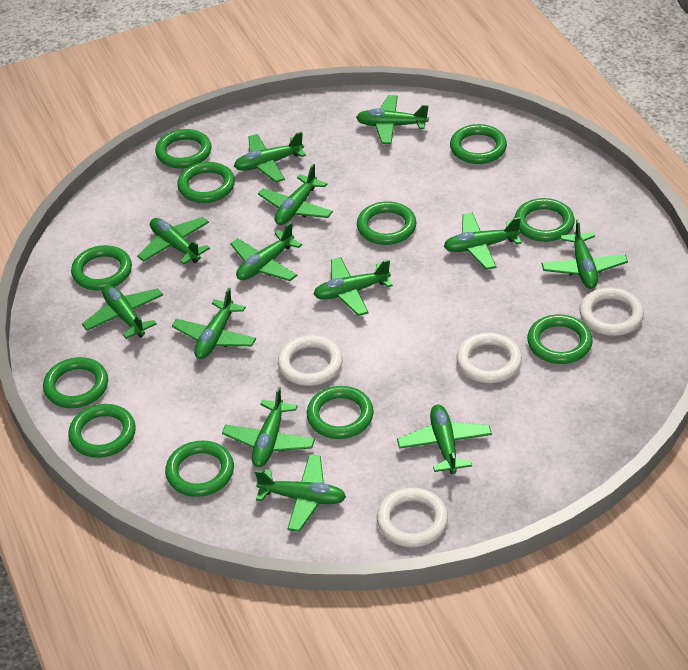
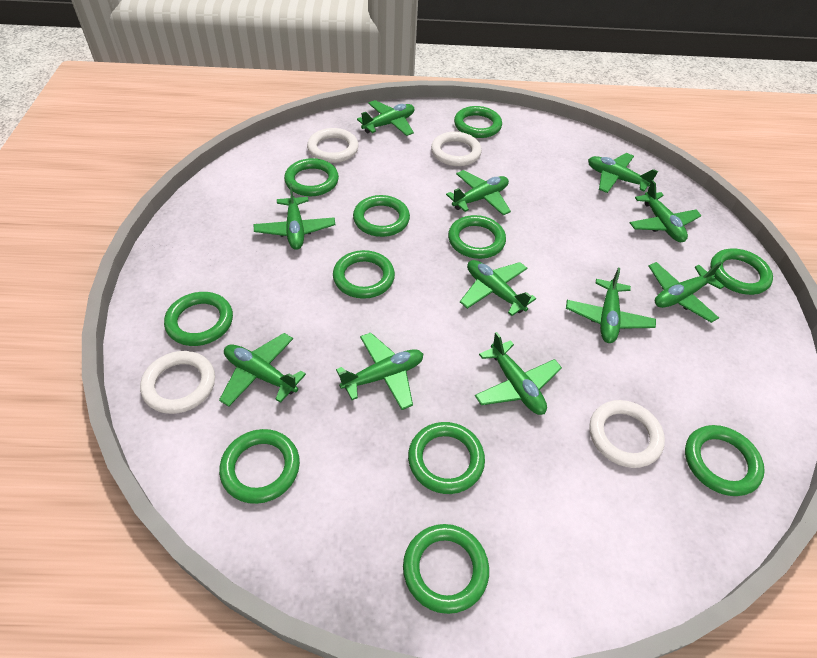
green plane: 13 -> 11

